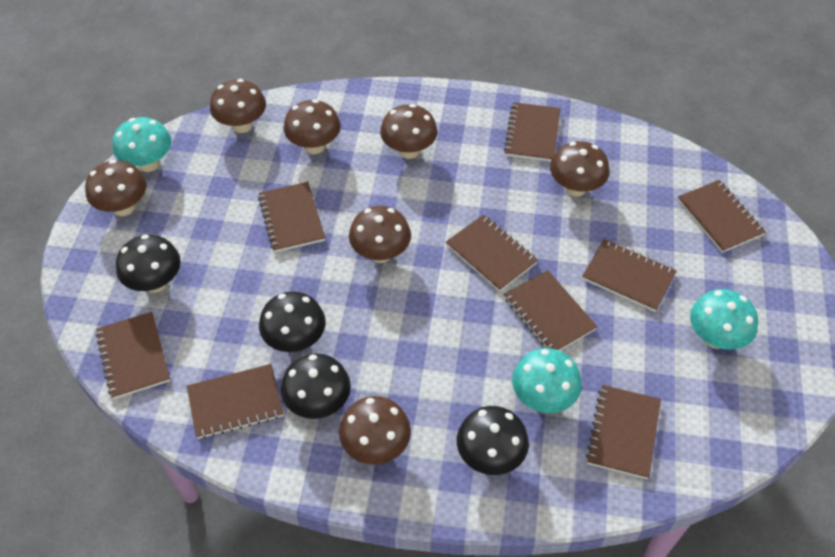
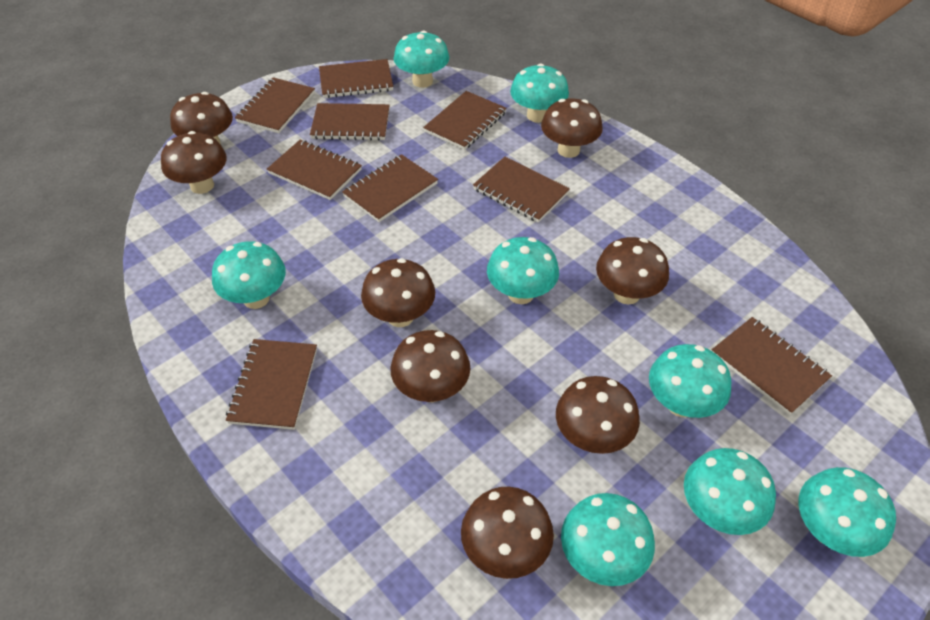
black mushroom: 4 -> 0
brown mushroom: 7 -> 8
turquoise mushroom: 3 -> 8

